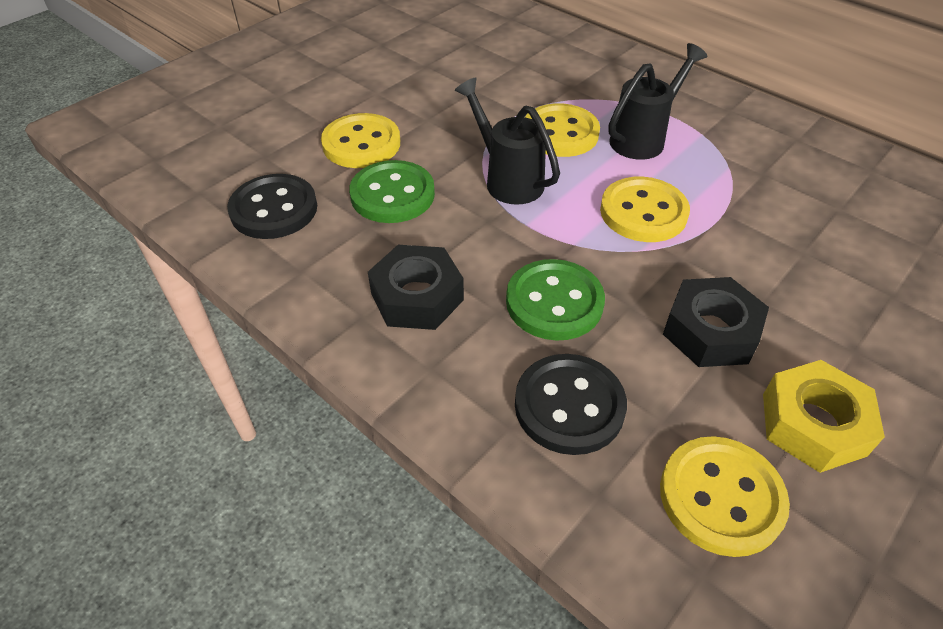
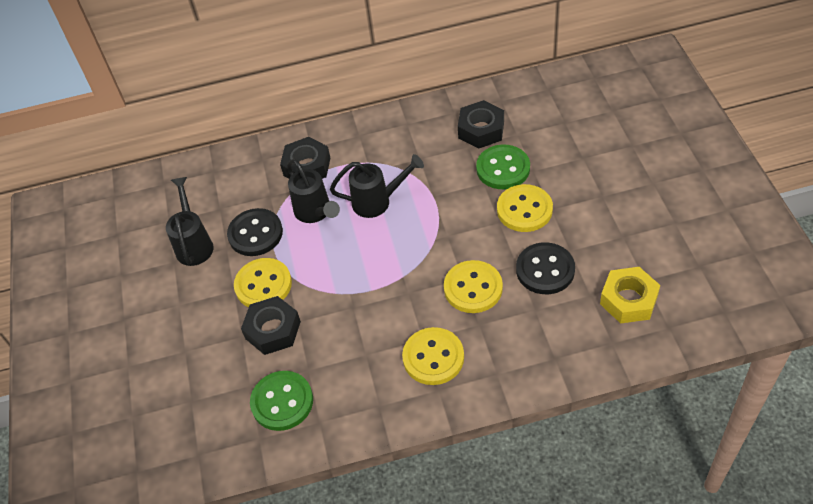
black nut: 2 -> 3
black watering can: 2 -> 3

